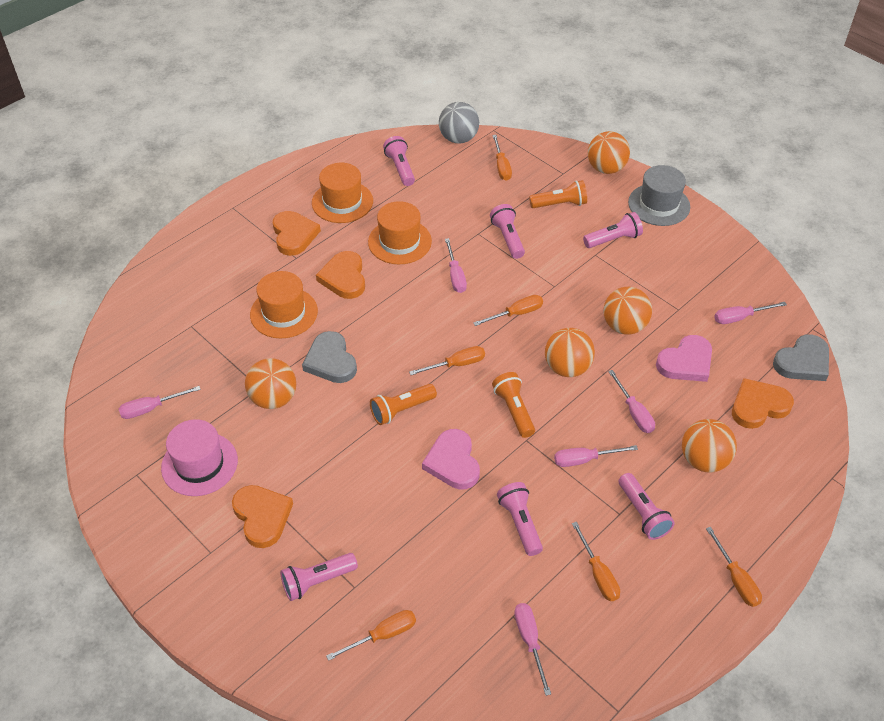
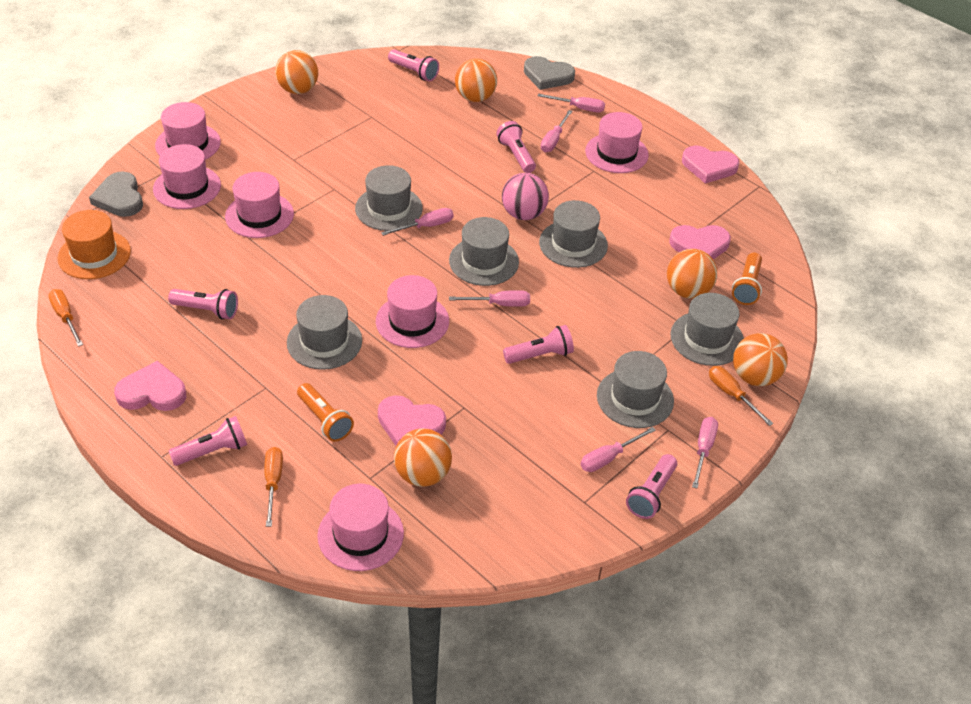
grey ball: 1 -> 0
grey hat: 1 -> 6
orange flashlight: 3 -> 2
orange hat: 3 -> 1
orange heart: 4 -> 0
orange screwdriver: 6 -> 3
pink ball: 0 -> 1
pink hat: 1 -> 6
pink heart: 2 -> 4

